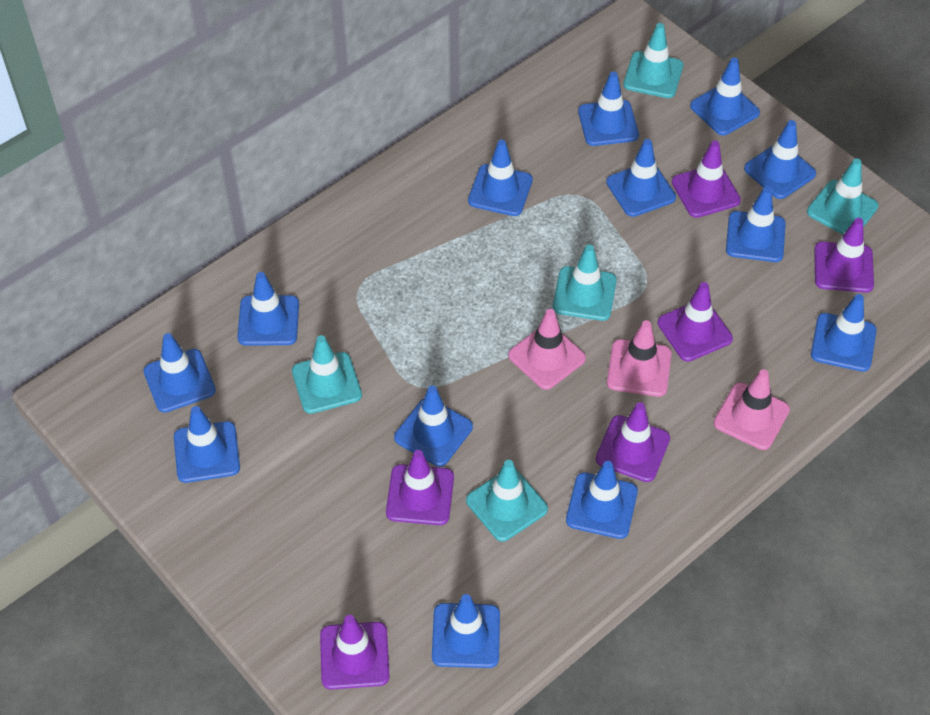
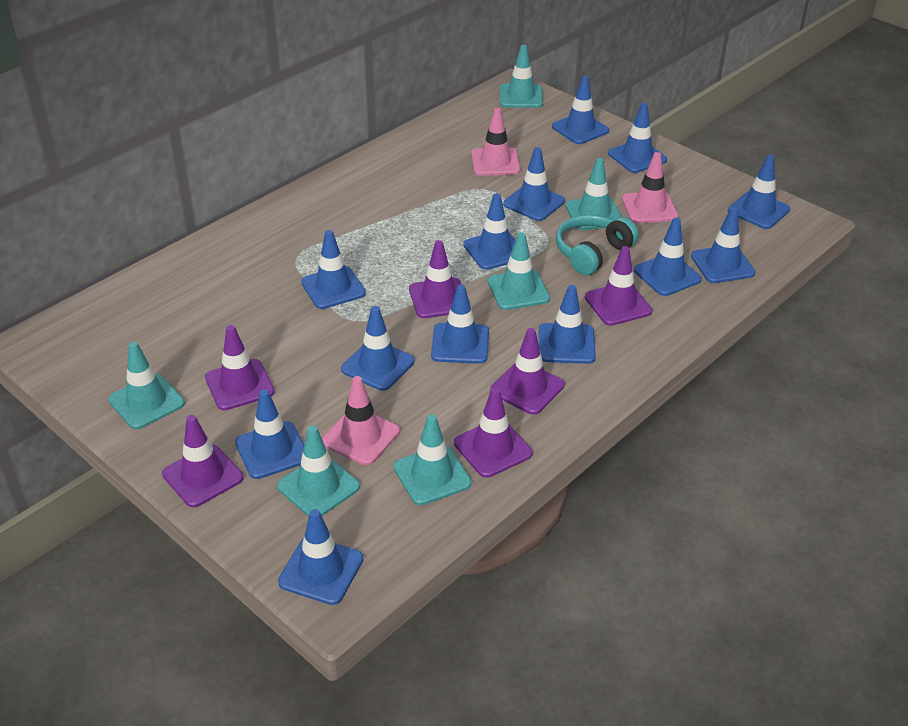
turquoise headphones: 0 -> 1
turquoise traffic cone: 5 -> 6

